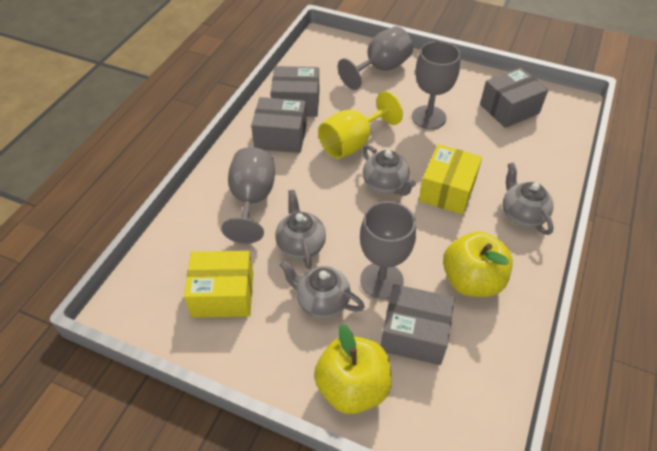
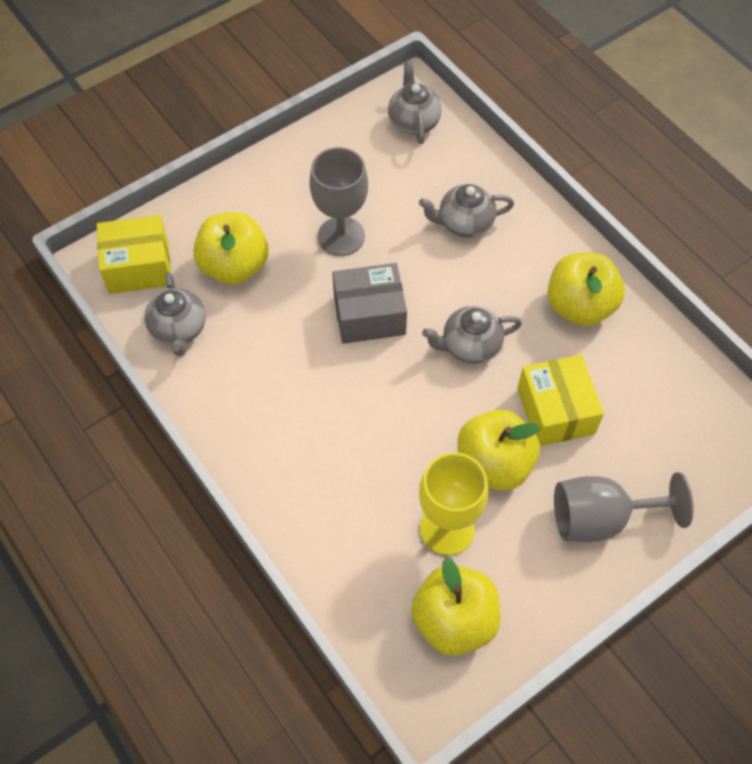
grey box: 4 -> 1
grey goblet: 4 -> 2
yellow apple: 2 -> 4

